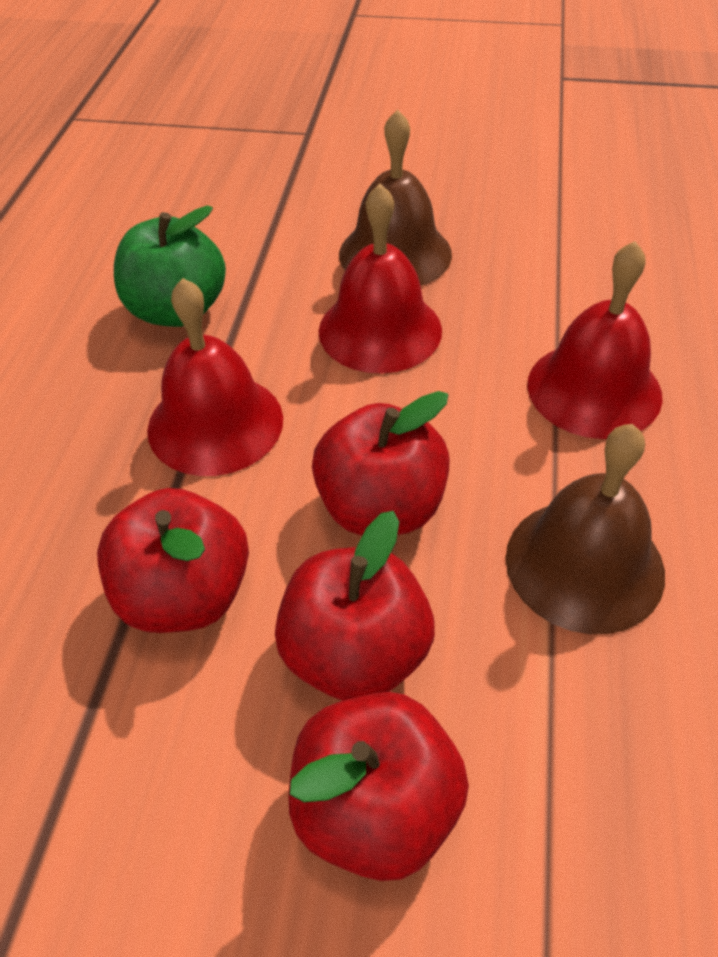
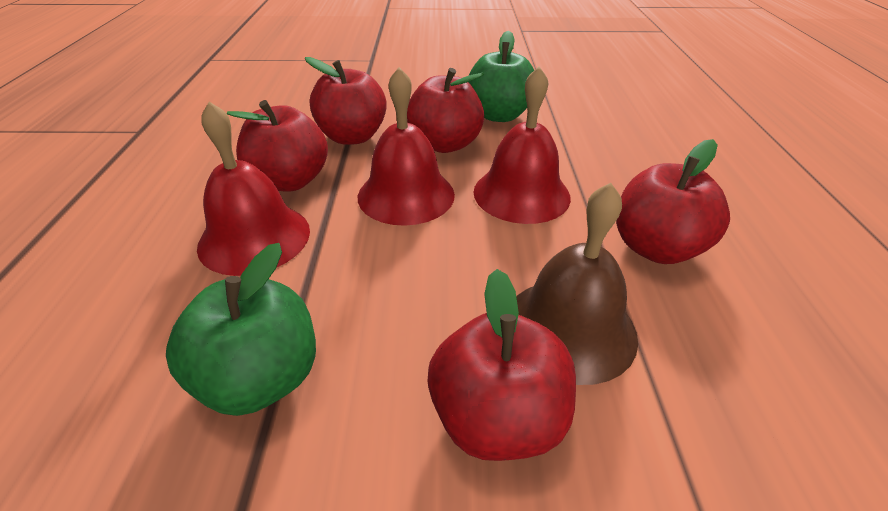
brown bell: 2 -> 1
green apple: 1 -> 2
red apple: 4 -> 5

